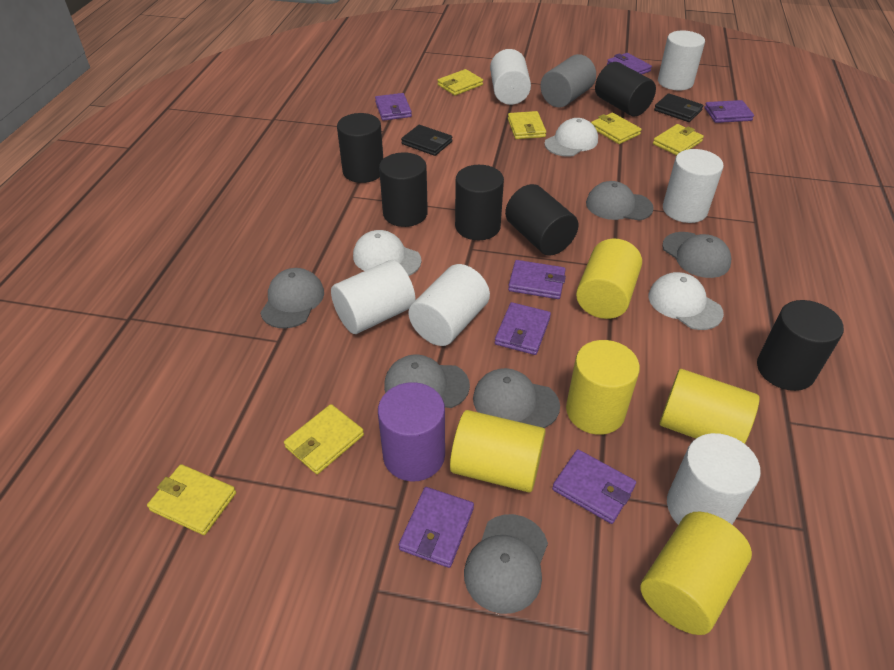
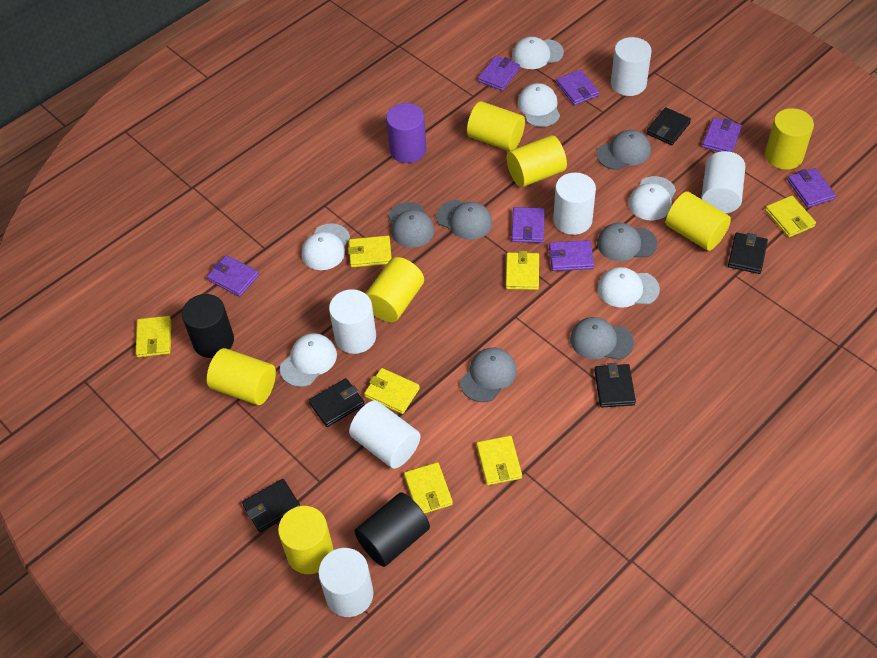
black cylinder: 6 -> 2
black wallet: 2 -> 5
grey cylinder: 1 -> 0
white cap: 3 -> 6
yellow cylinder: 5 -> 7
yellow wallet: 6 -> 7

